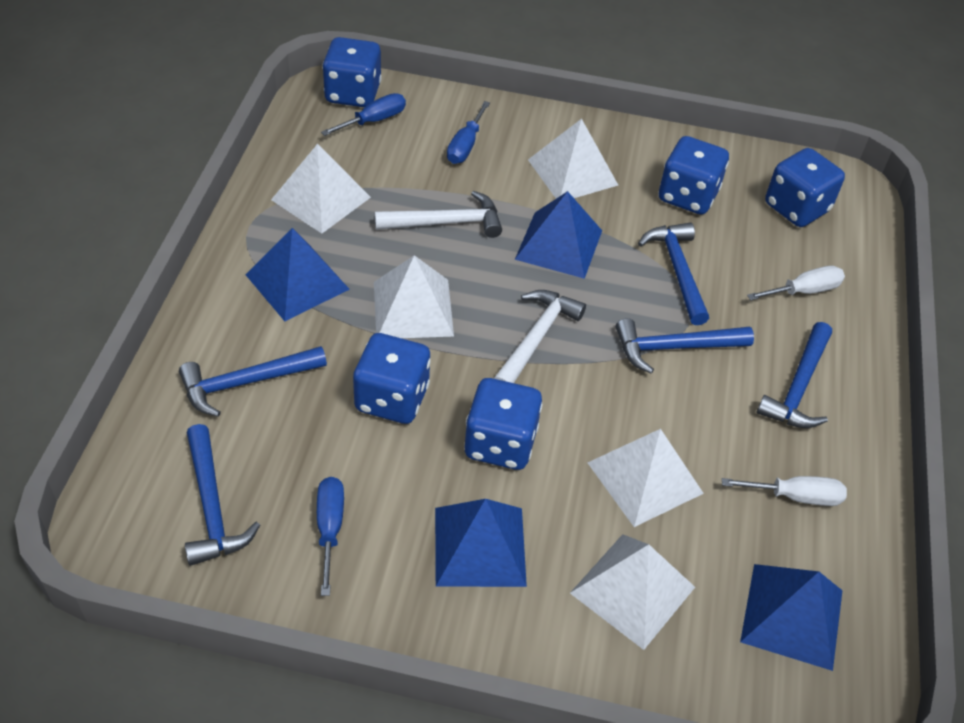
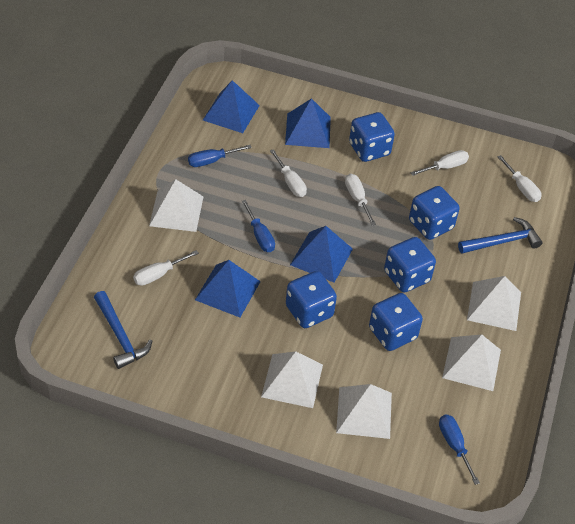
blue hammer: 5 -> 2
white hammer: 2 -> 0
white screwdriver: 2 -> 5

